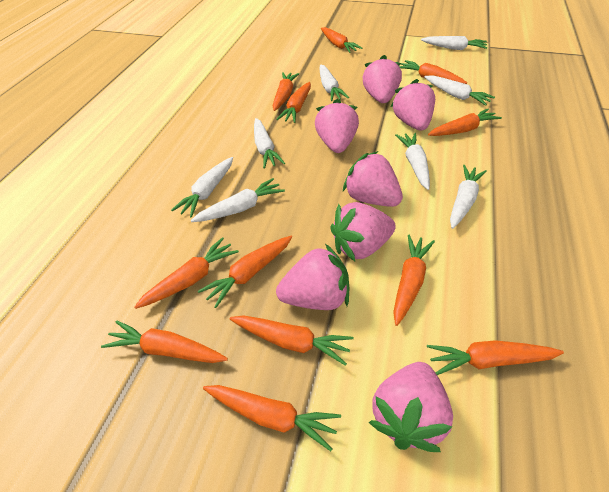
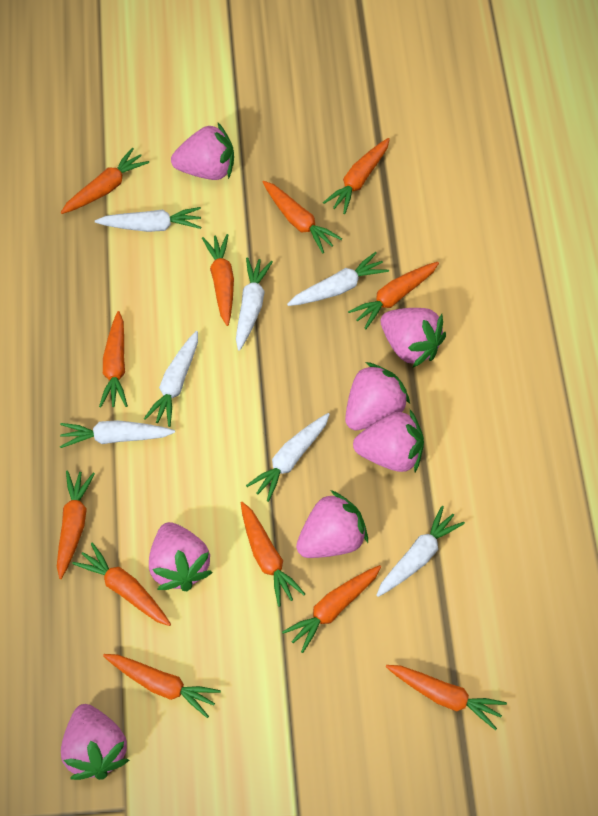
white carrot: 8 -> 7

